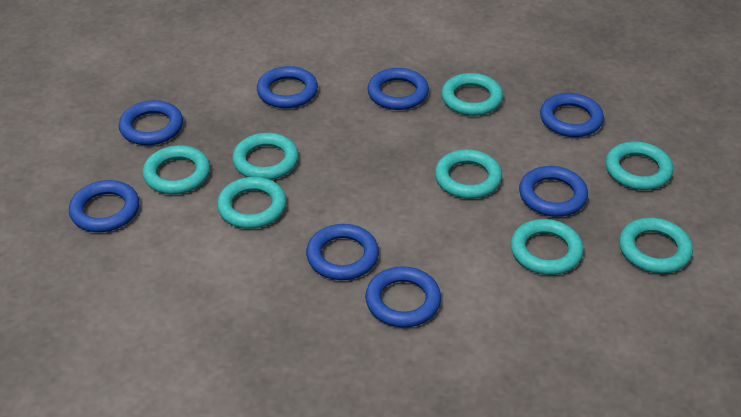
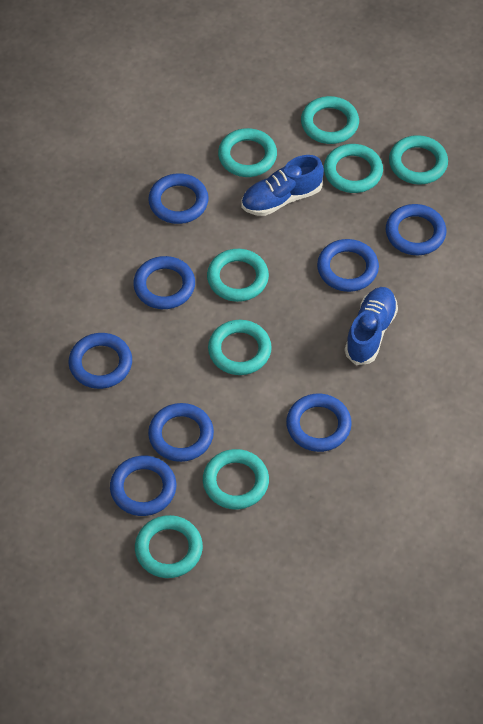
blue shoe: 0 -> 2

